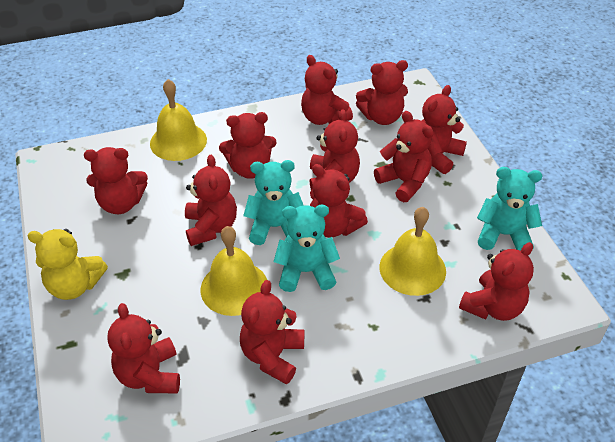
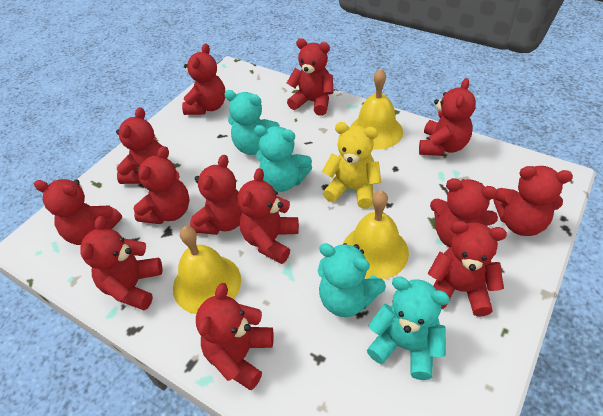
red teddy bear: 12 -> 13
turquoise teddy bear: 3 -> 4

